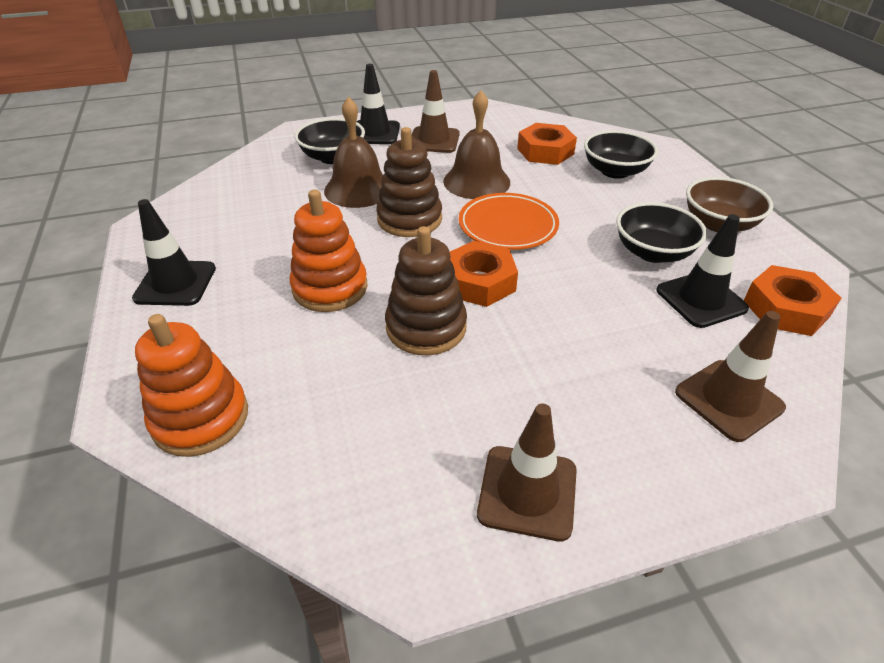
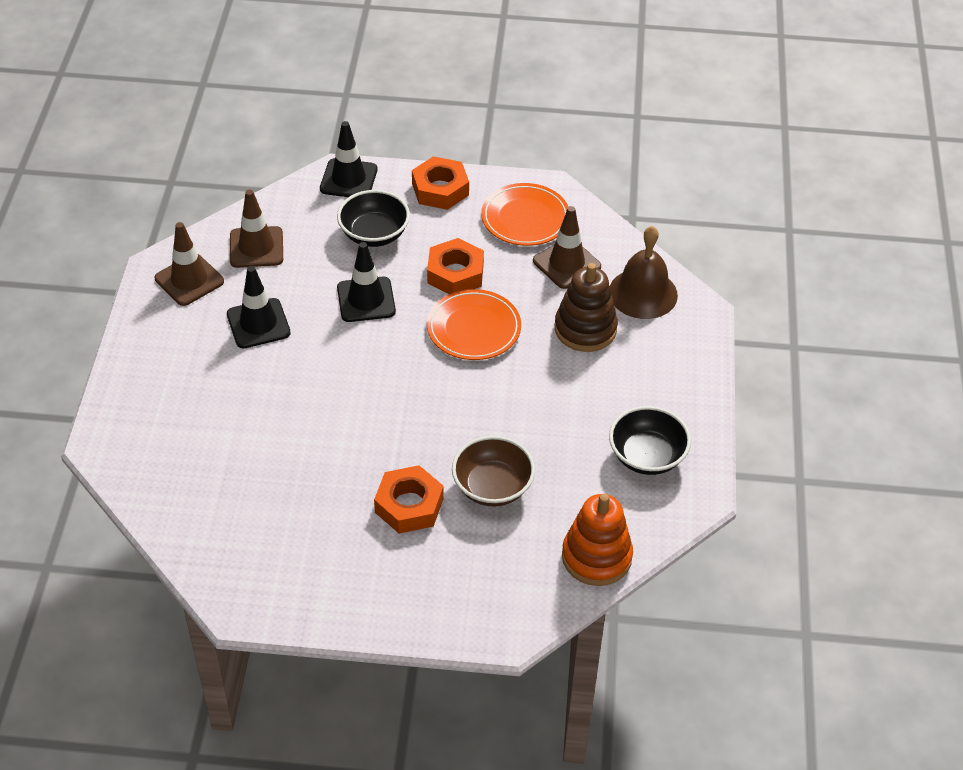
black bowl: 3 -> 2
brown bell: 2 -> 1
brown stacking toy: 2 -> 1
orange plate: 1 -> 2
orange stacking toy: 2 -> 1

